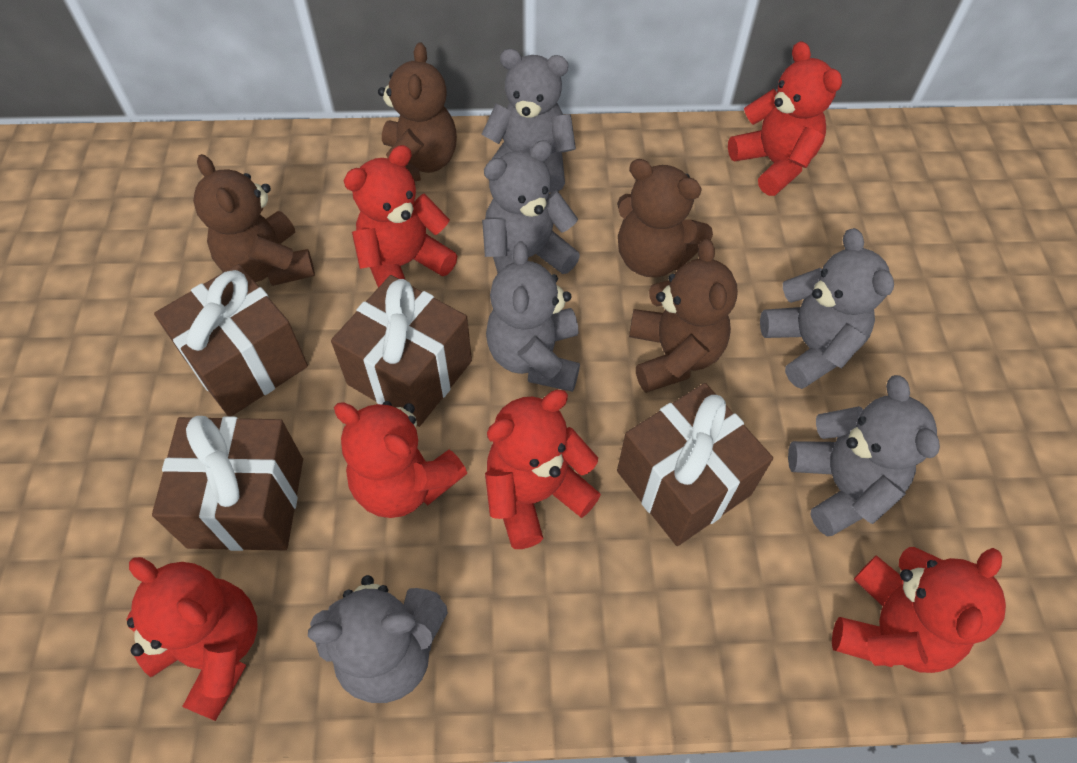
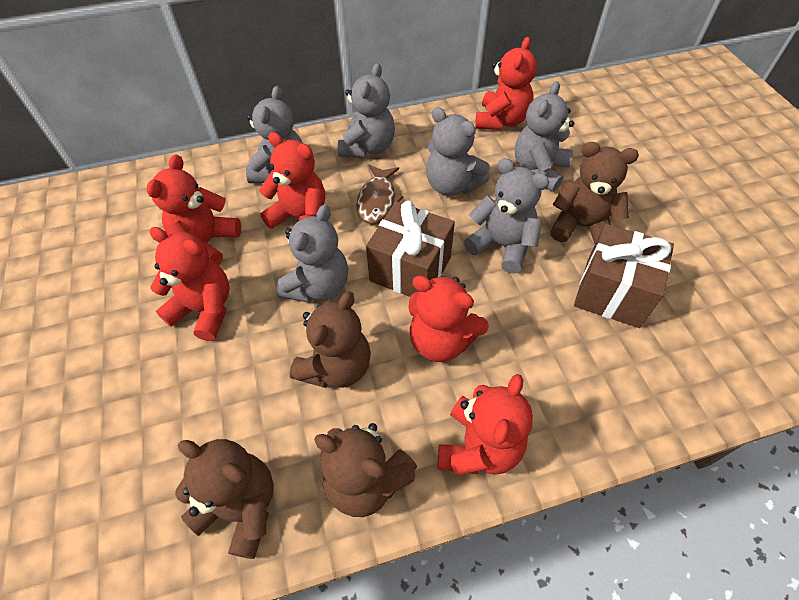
brown fish: 0 -> 1
brown gift: 4 -> 2

